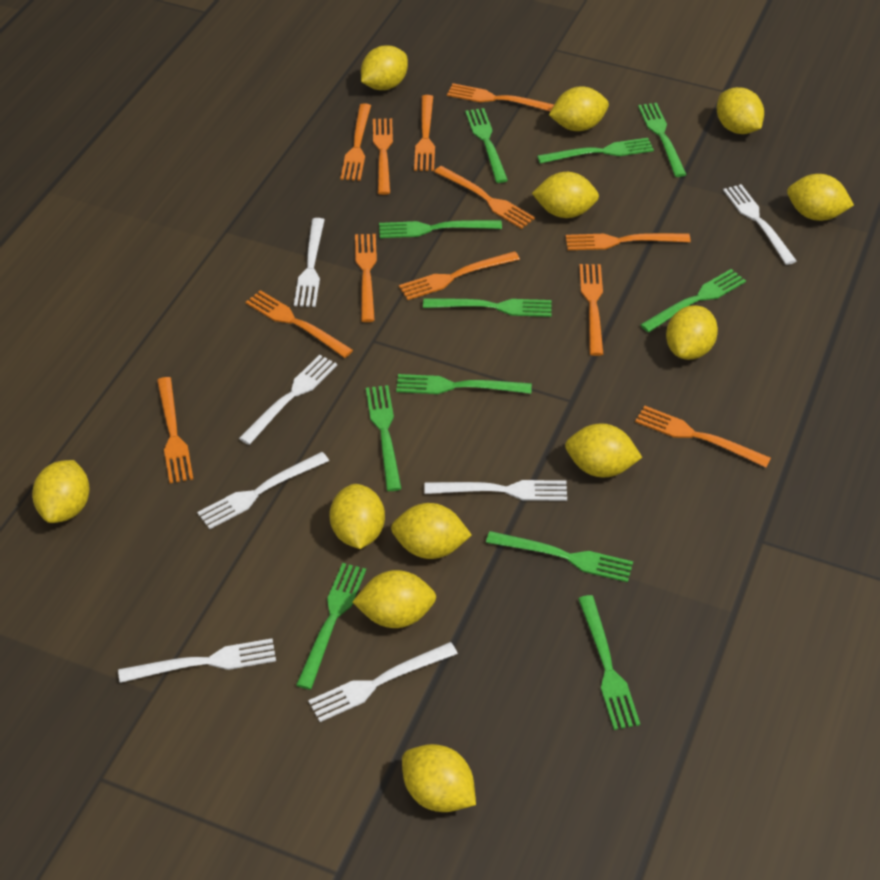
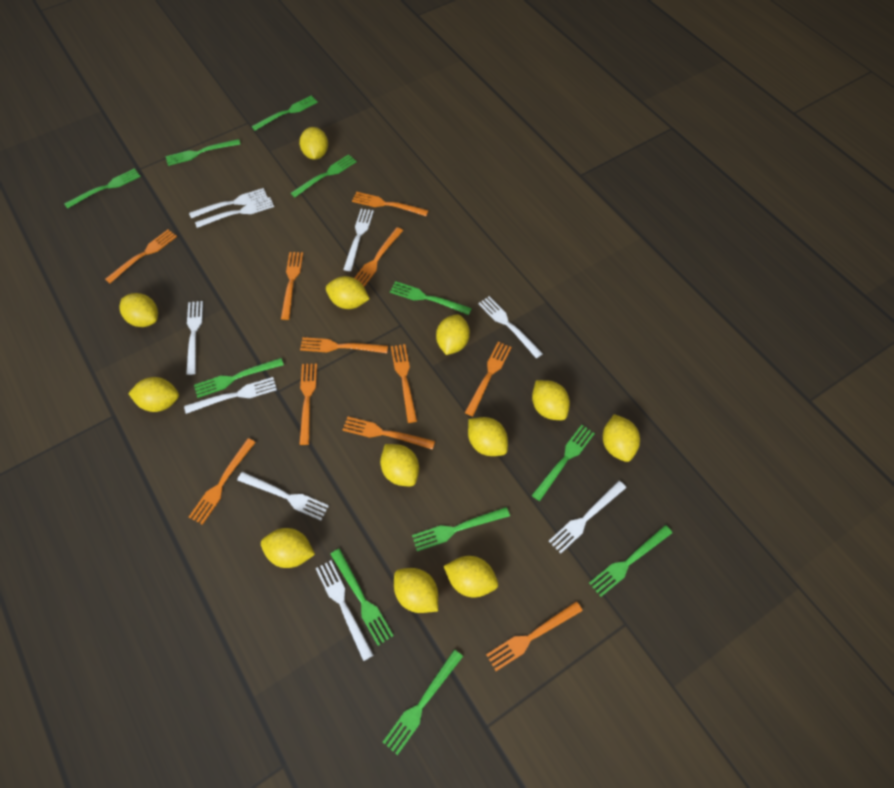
orange fork: 12 -> 11
white fork: 7 -> 9

